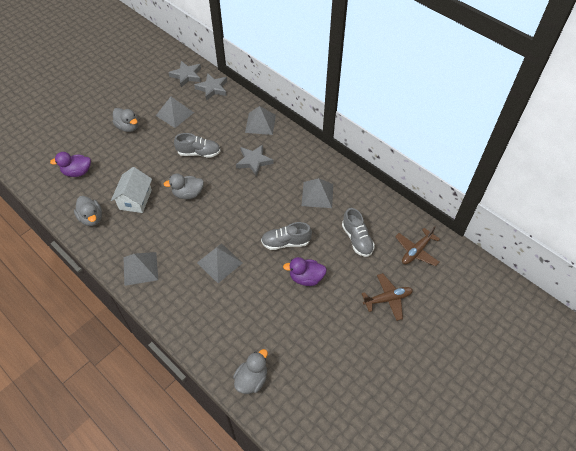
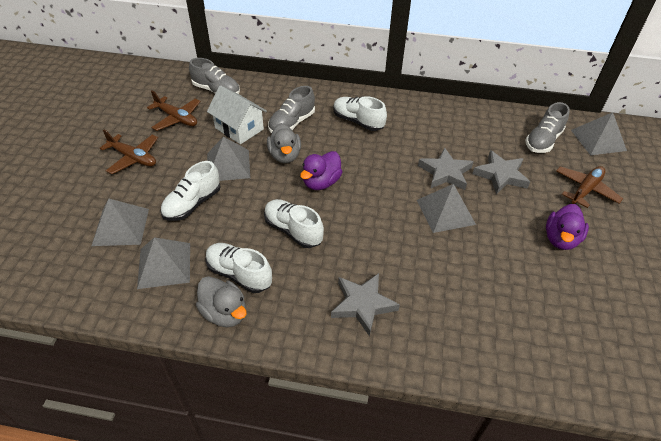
brown plane: 2 -> 3
grey duck: 4 -> 2
white shoe: 0 -> 4

